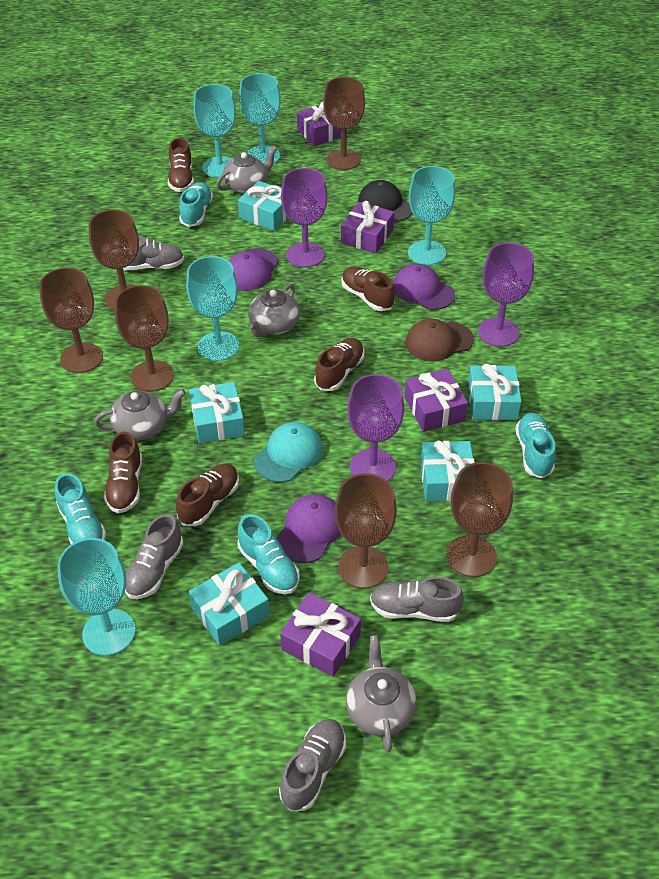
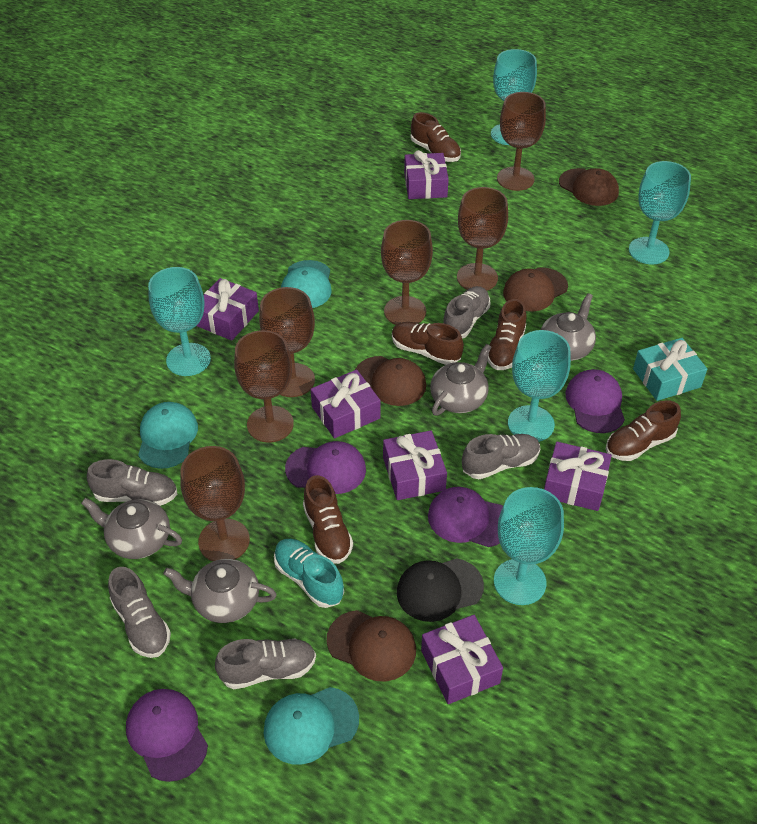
brown cap: 1 -> 4
grey shoe: 4 -> 5
purple cap: 3 -> 4
purple gift: 4 -> 6
purple goblet: 3 -> 0
turquoise cap: 1 -> 3
turquoise gift: 5 -> 1
turquoise shoe: 4 -> 1

